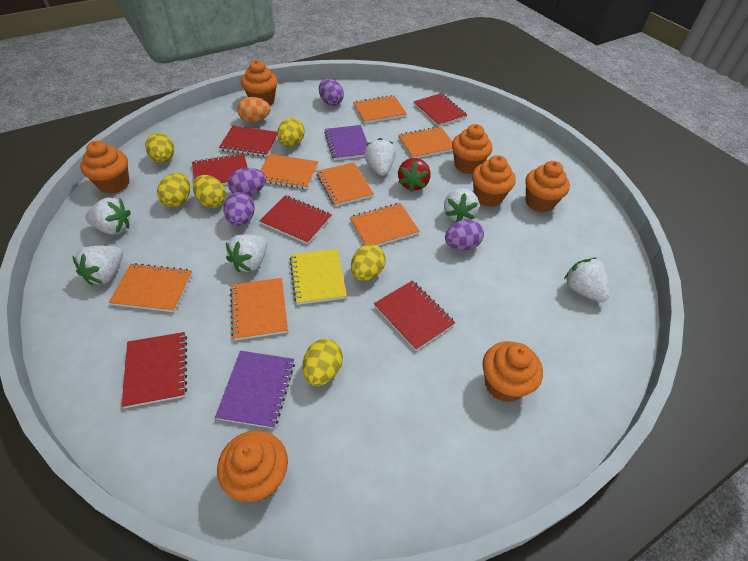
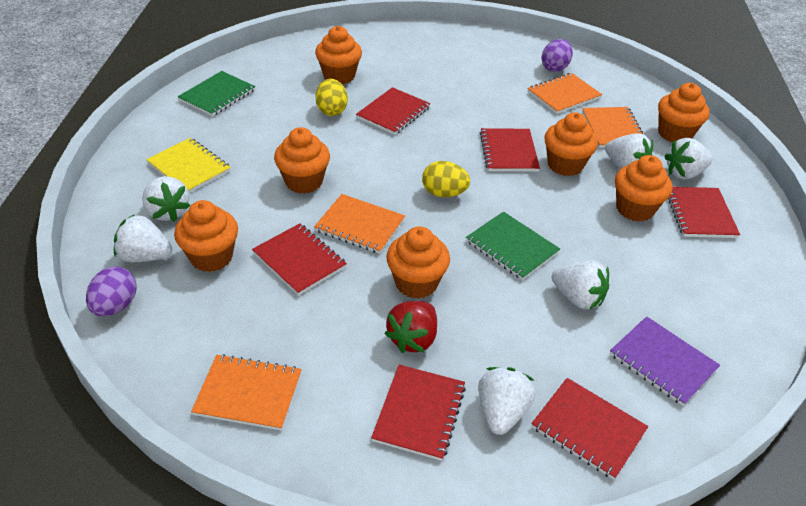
green notebook: 0 -> 2
orange egg: 1 -> 0
orange notebook: 7 -> 4
purple egg: 4 -> 2
purple notebook: 2 -> 1
yellow egg: 6 -> 2

